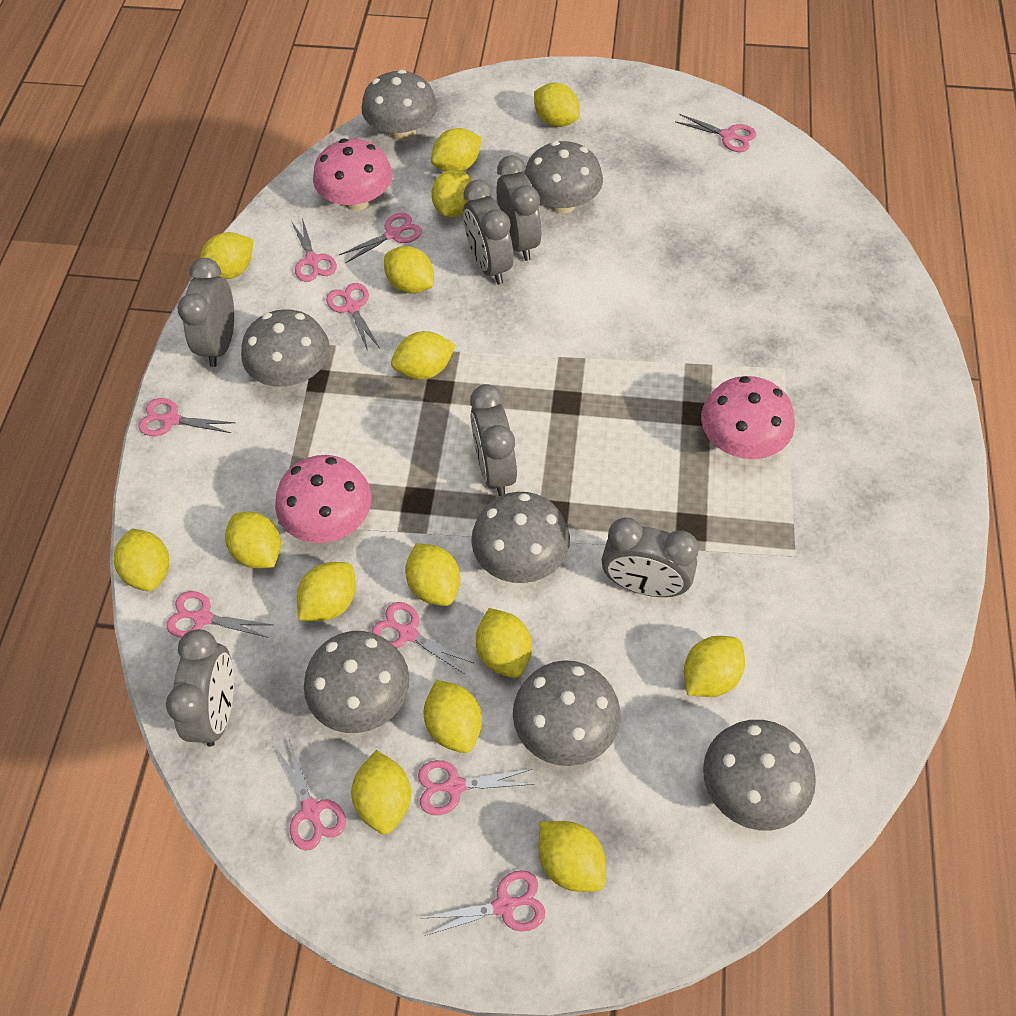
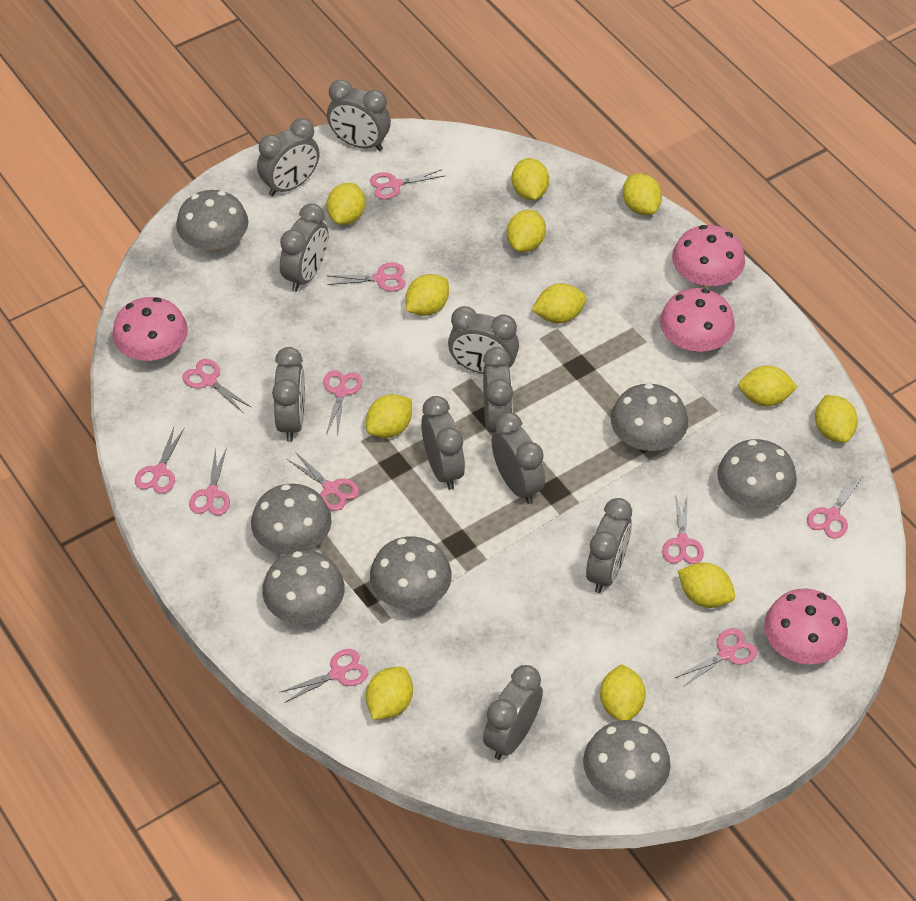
grey clock: 6 -> 10
pink mushroom: 3 -> 4
pink scissors: 10 -> 11
yellow lemon: 15 -> 12

